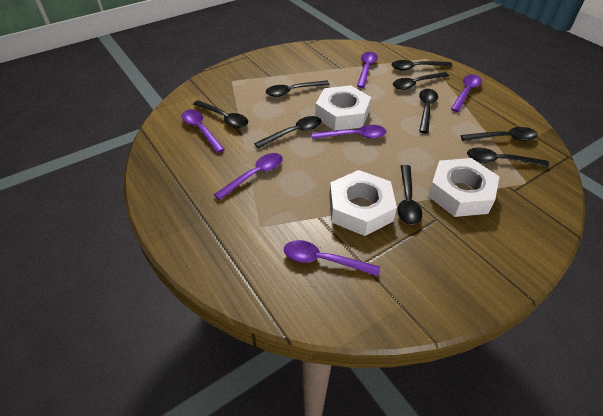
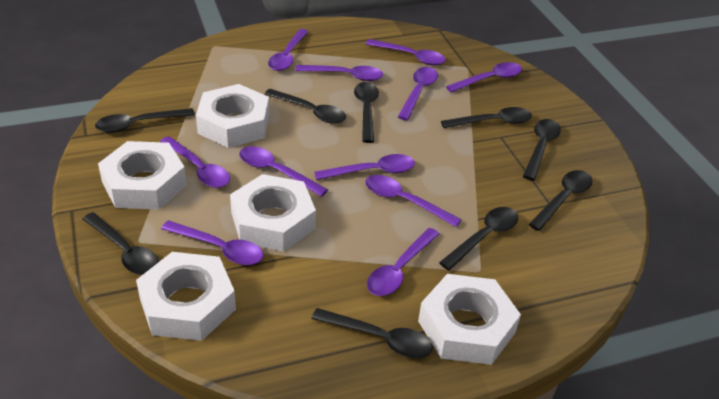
purple spoon: 6 -> 11
white nut: 3 -> 5

